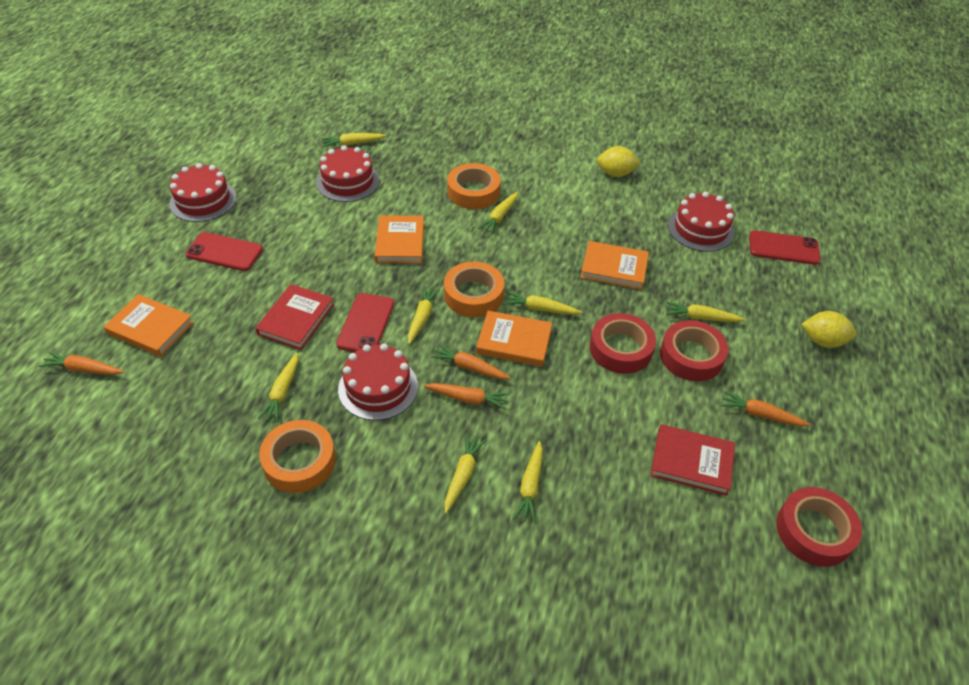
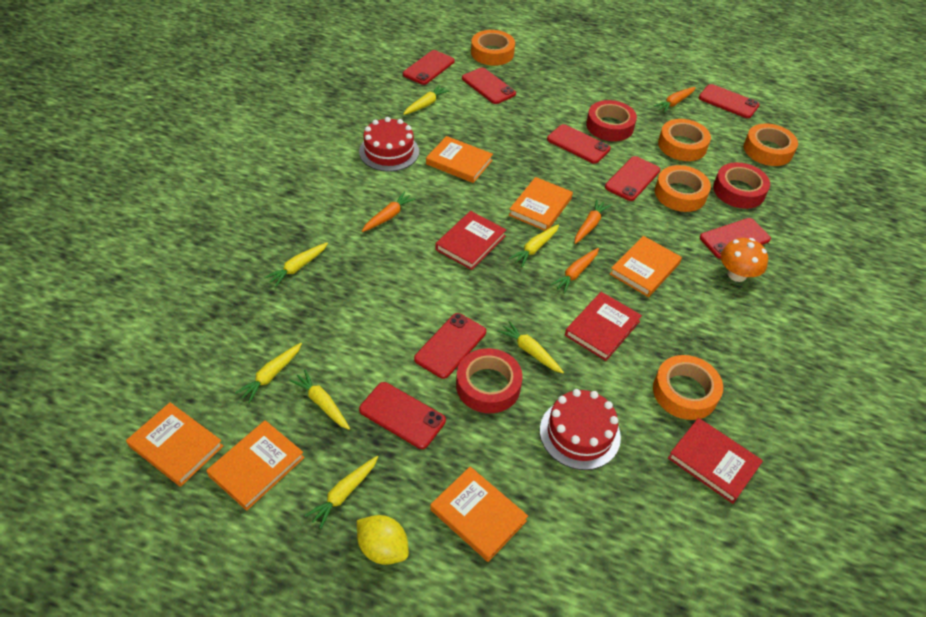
orange book: 4 -> 6
orange mushroom: 0 -> 1
orange tape: 3 -> 5
red book: 2 -> 3
red cake: 4 -> 2
red phone: 3 -> 8
yellow carrot: 8 -> 7
yellow lemon: 2 -> 1

